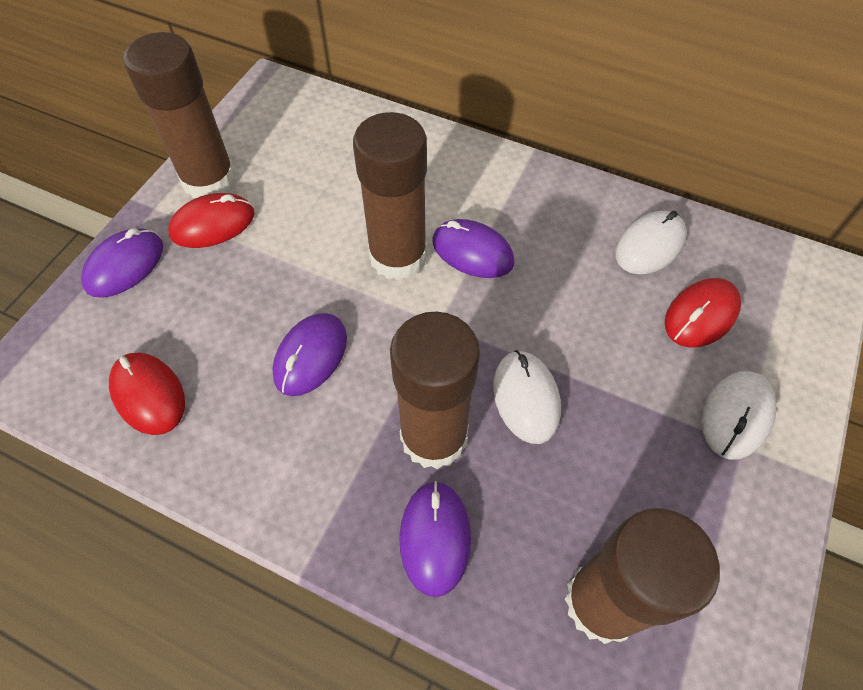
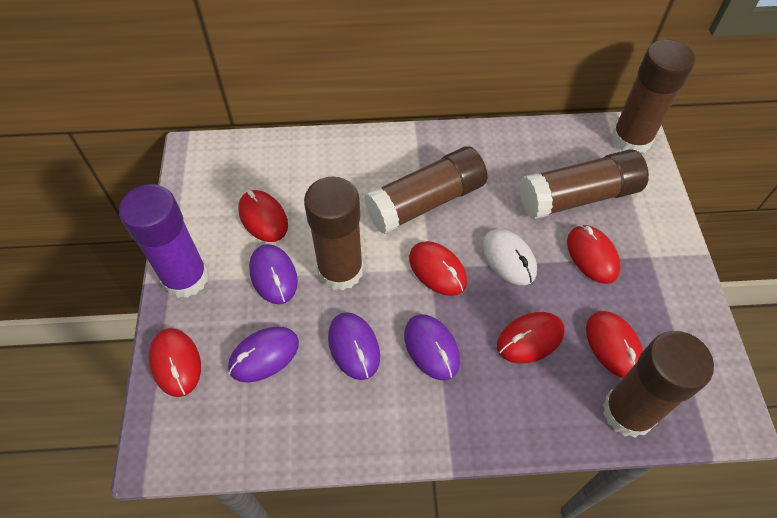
brown glue stick: 4 -> 5
purple glue stick: 0 -> 1
red mouse: 3 -> 6
white mouse: 3 -> 1

